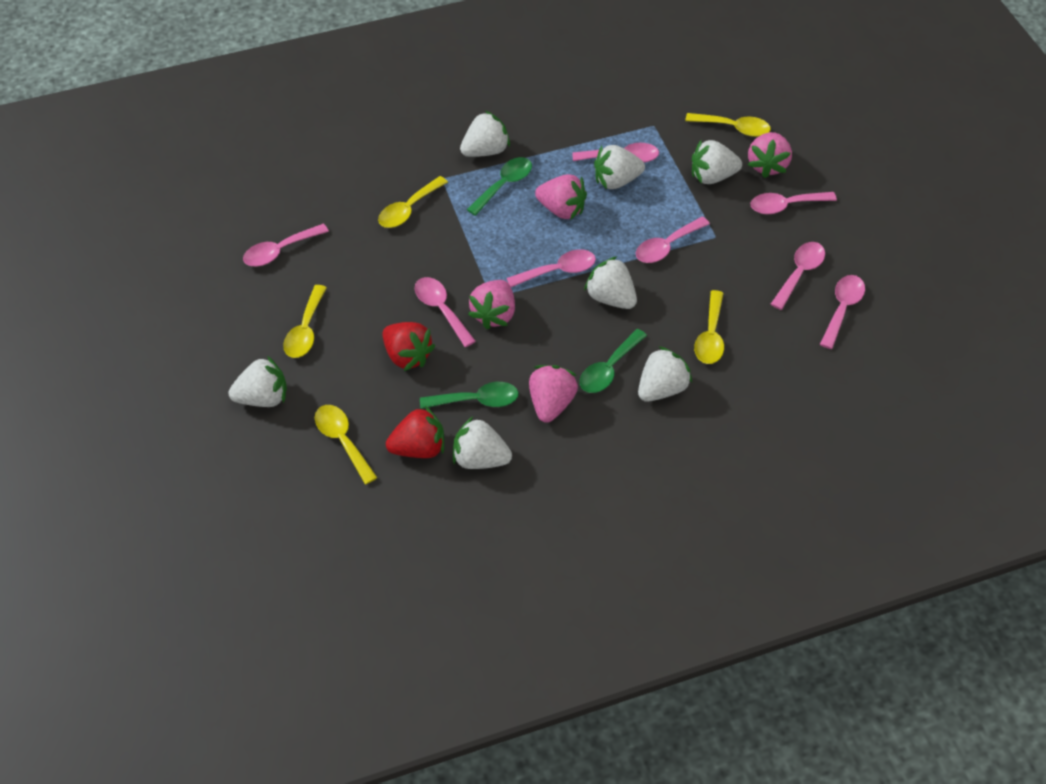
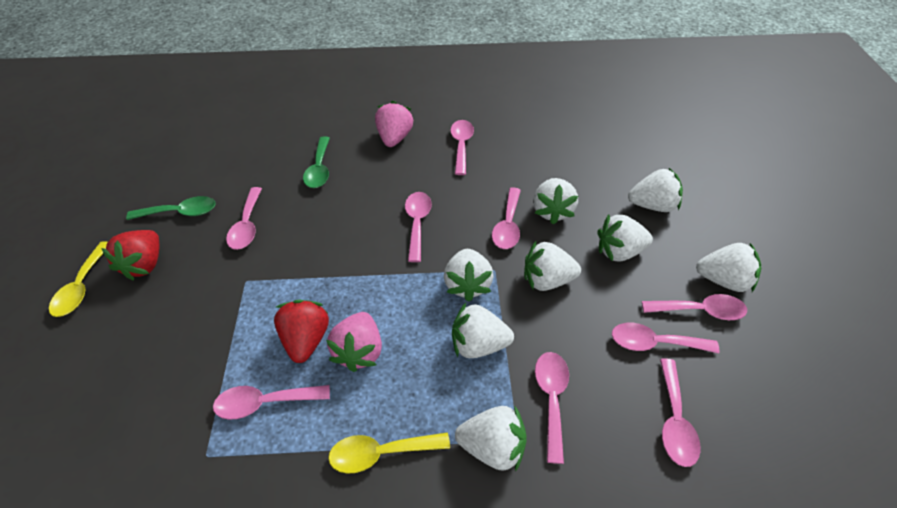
green spoon: 3 -> 2
pink spoon: 8 -> 9
pink strawberry: 4 -> 2
white strawberry: 7 -> 8
yellow spoon: 5 -> 2

